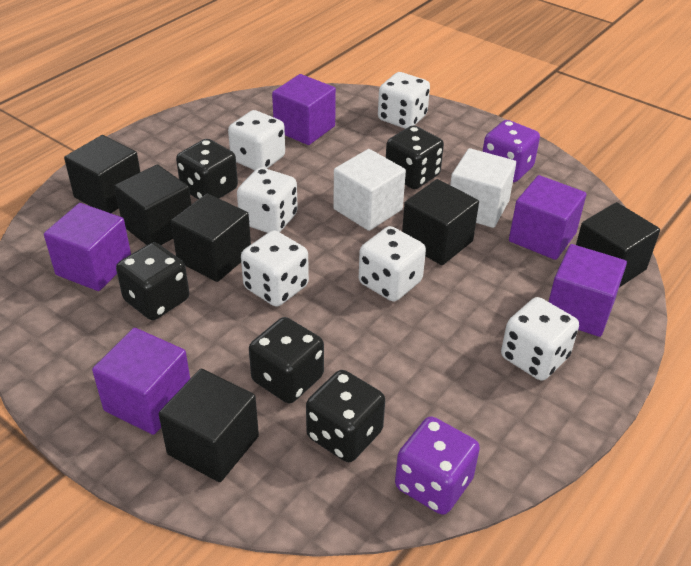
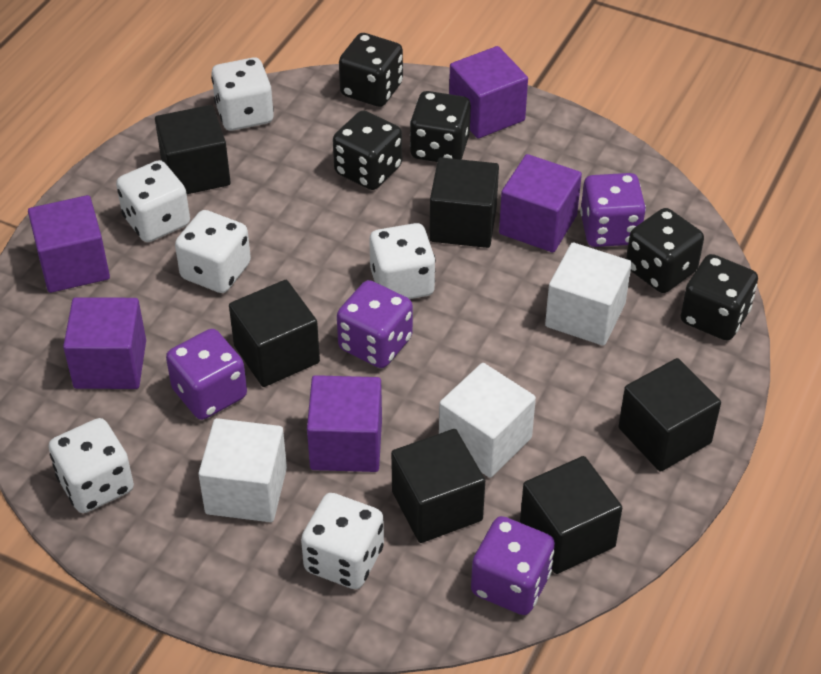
purple dice: 2 -> 4
white cube: 2 -> 3

